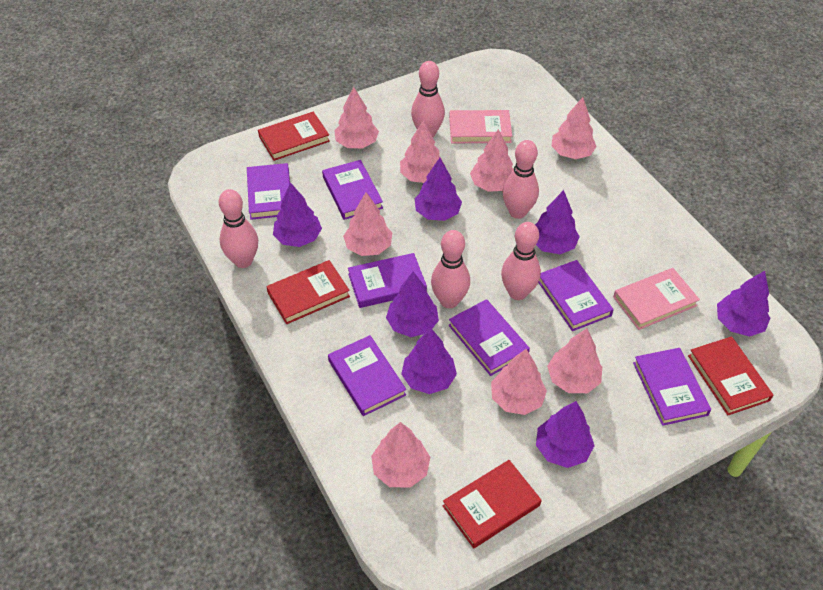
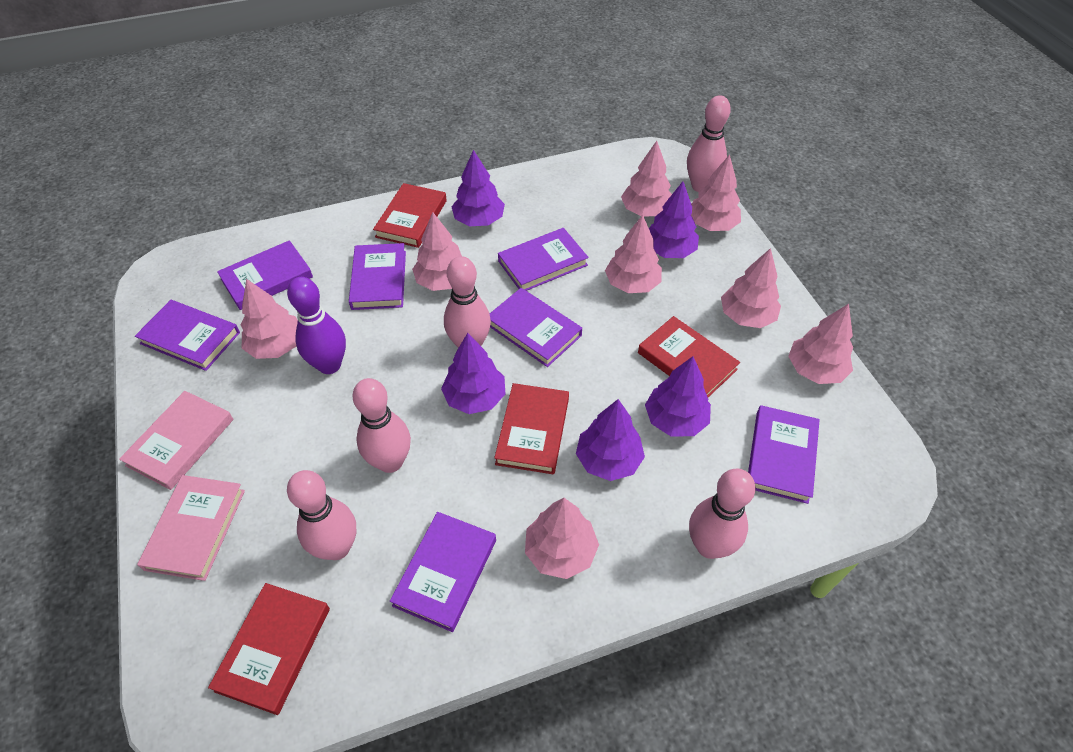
purple bowling pin: 0 -> 1
purple tree: 7 -> 5

